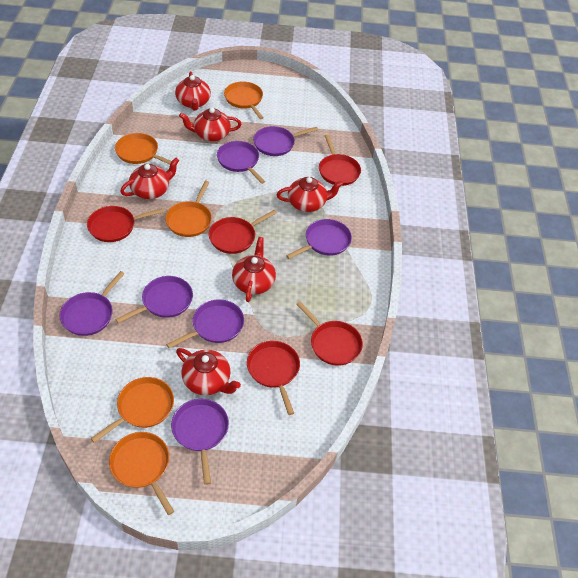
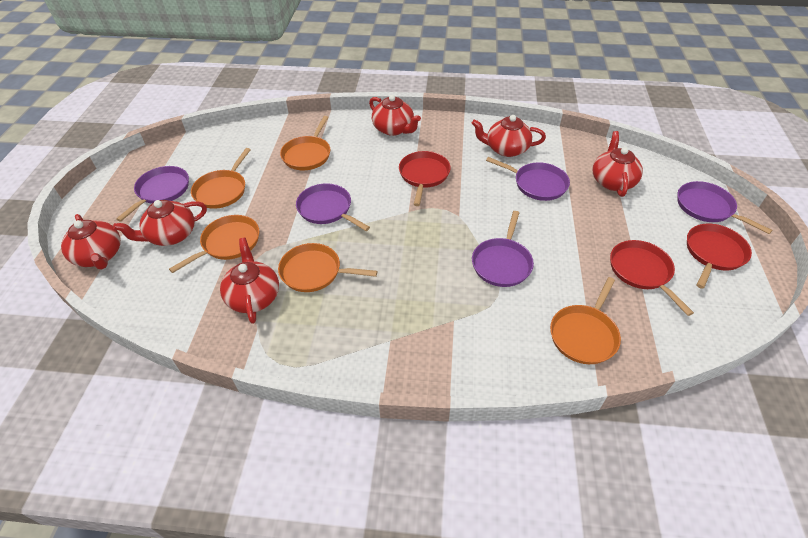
purple pan: 7 -> 5
red pan: 5 -> 3

